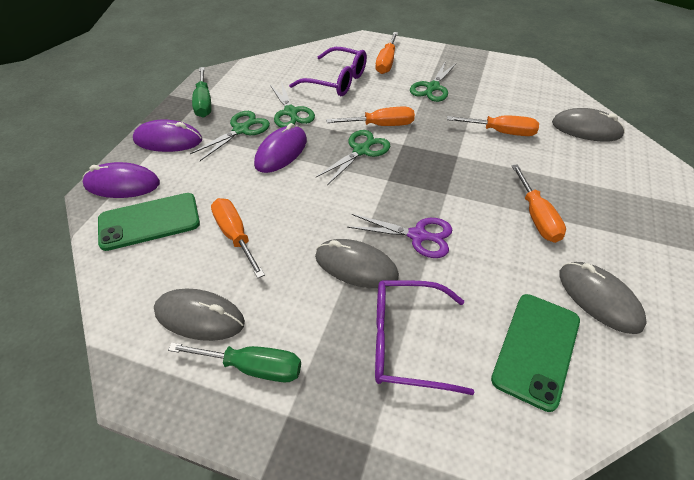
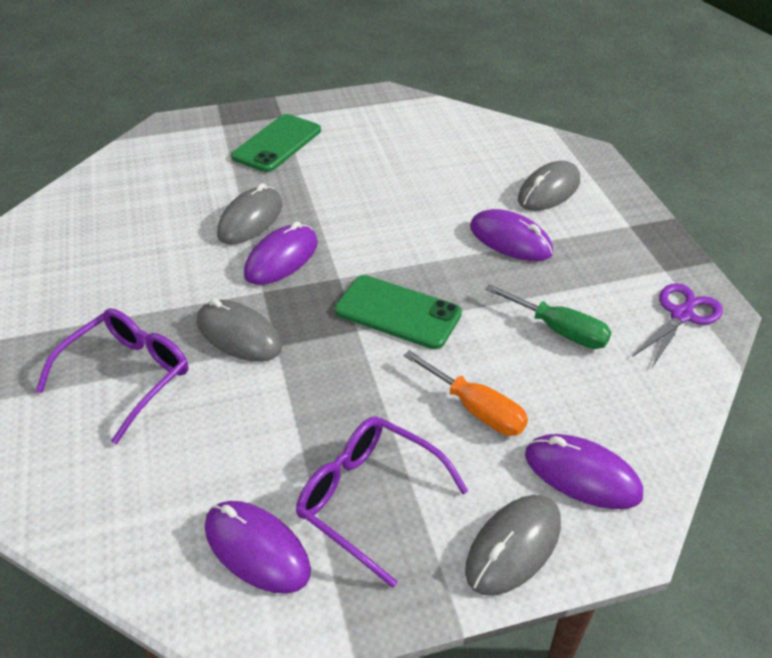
green scissors: 4 -> 0
green screwdriver: 2 -> 1
orange screwdriver: 5 -> 1
purple mouse: 3 -> 4

